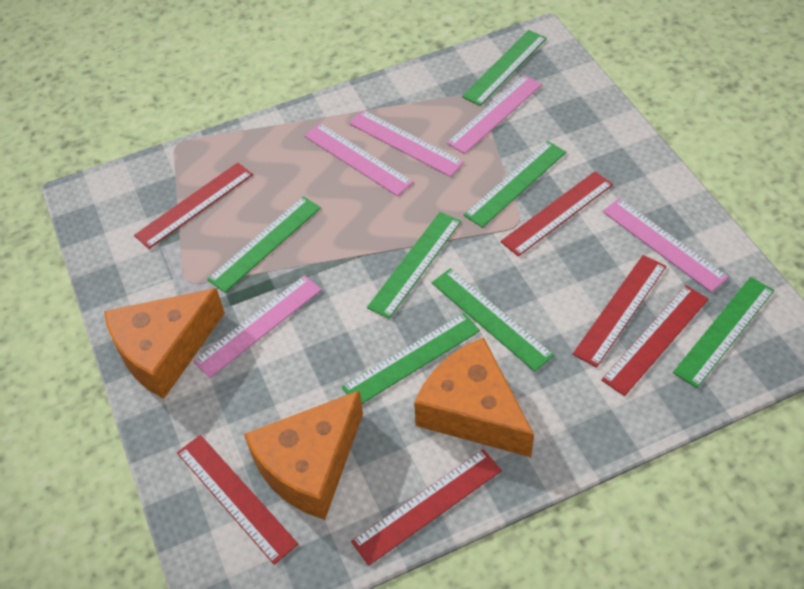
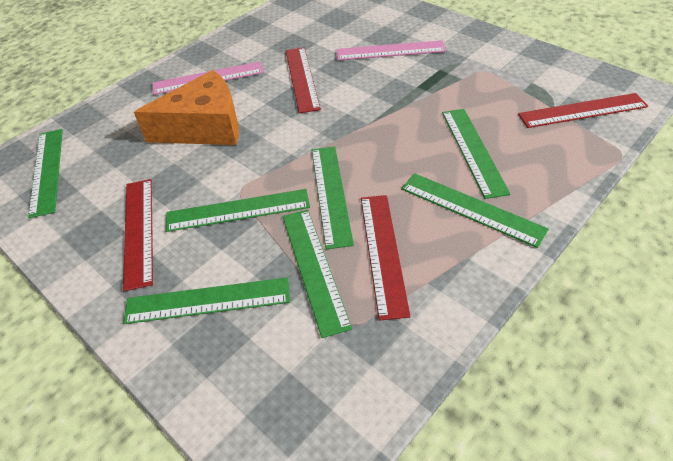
orange cheese: 3 -> 1
pink ruler: 5 -> 2
red ruler: 6 -> 4

